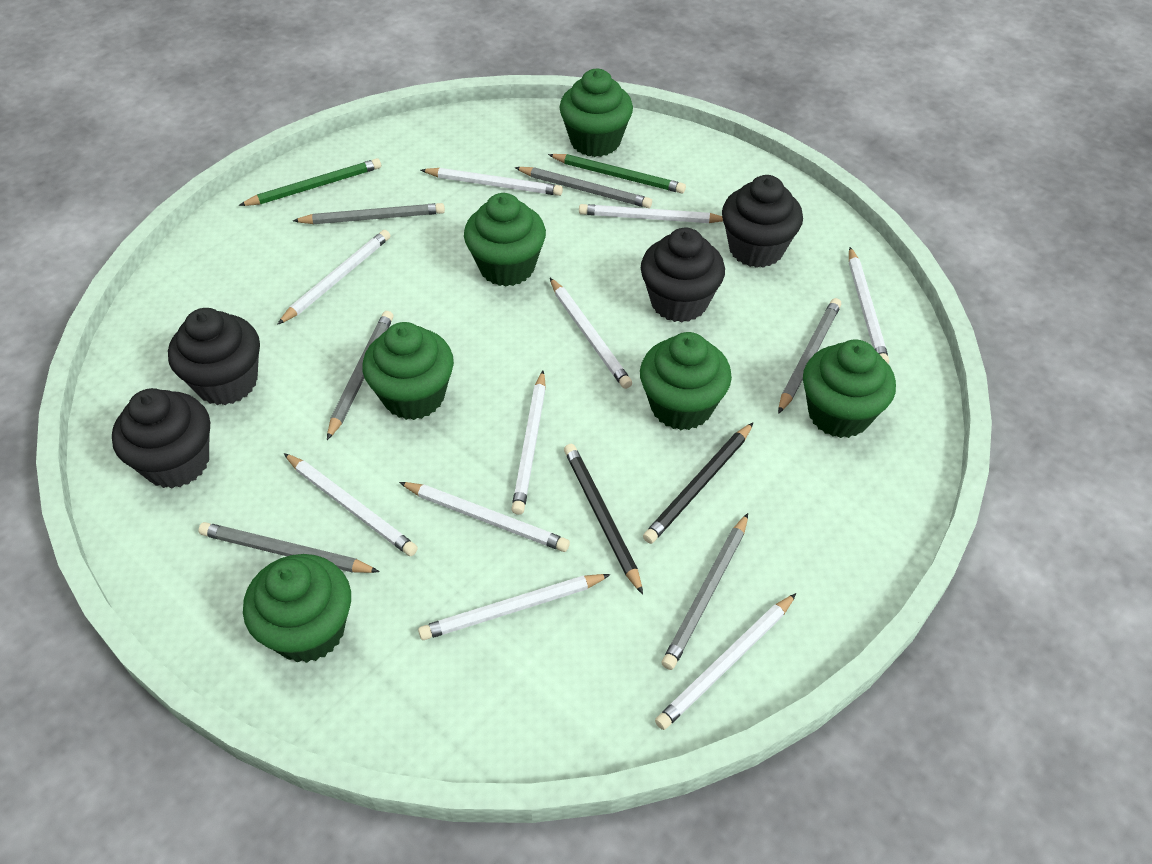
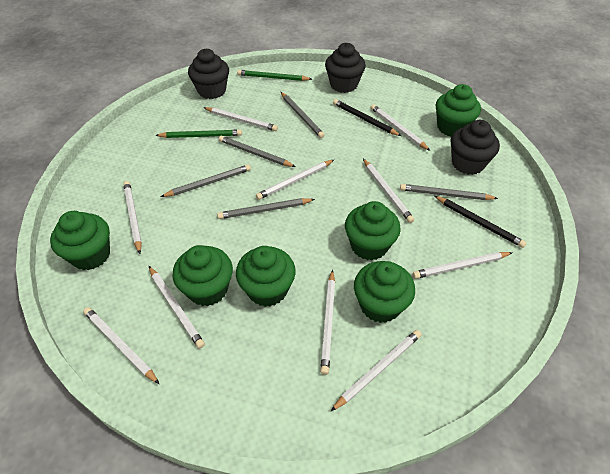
black cupcake: 4 -> 3
grey pencil: 6 -> 5

